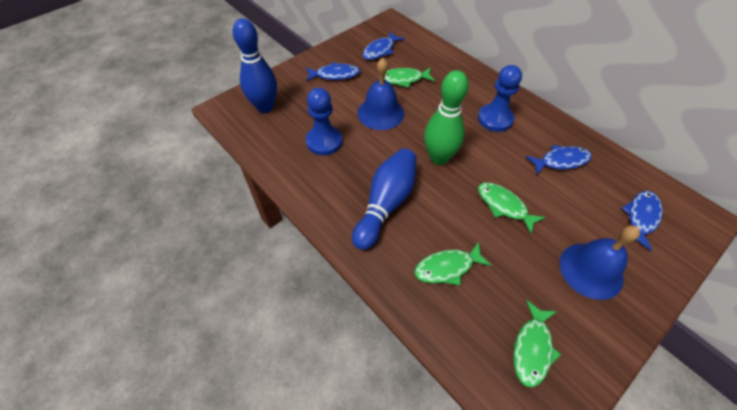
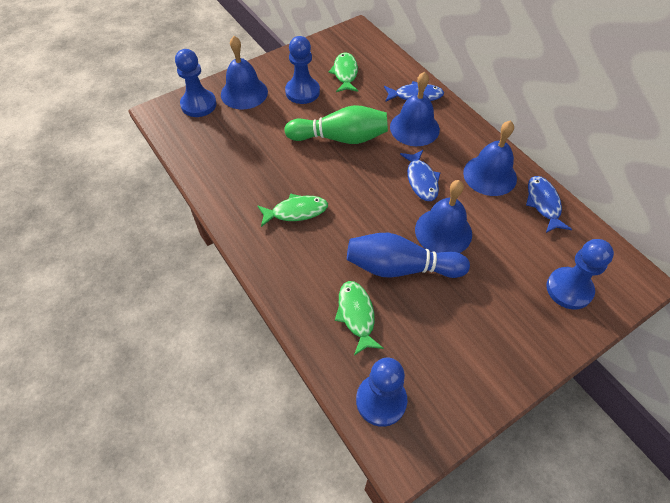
blue bell: 2 -> 4
blue bowling pin: 2 -> 1
blue fish: 4 -> 3
blue pawn: 2 -> 4
green fish: 4 -> 3

